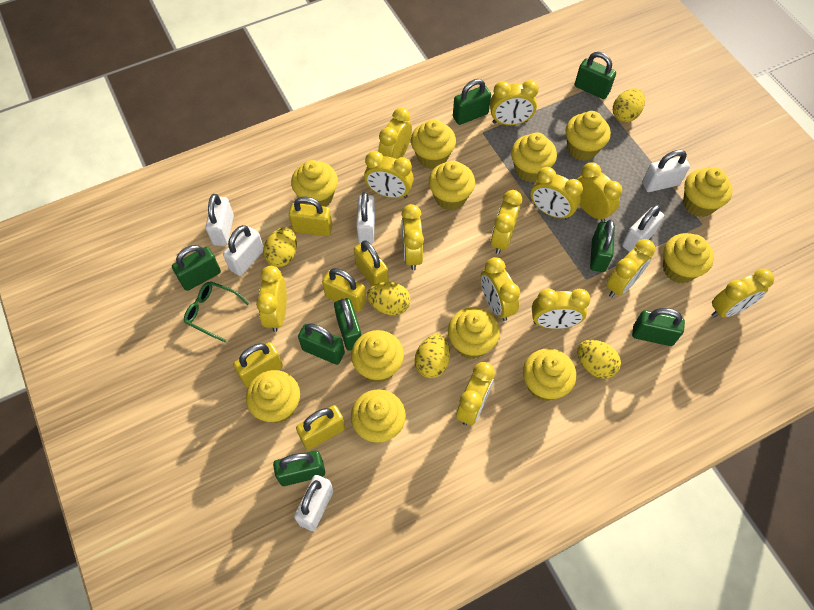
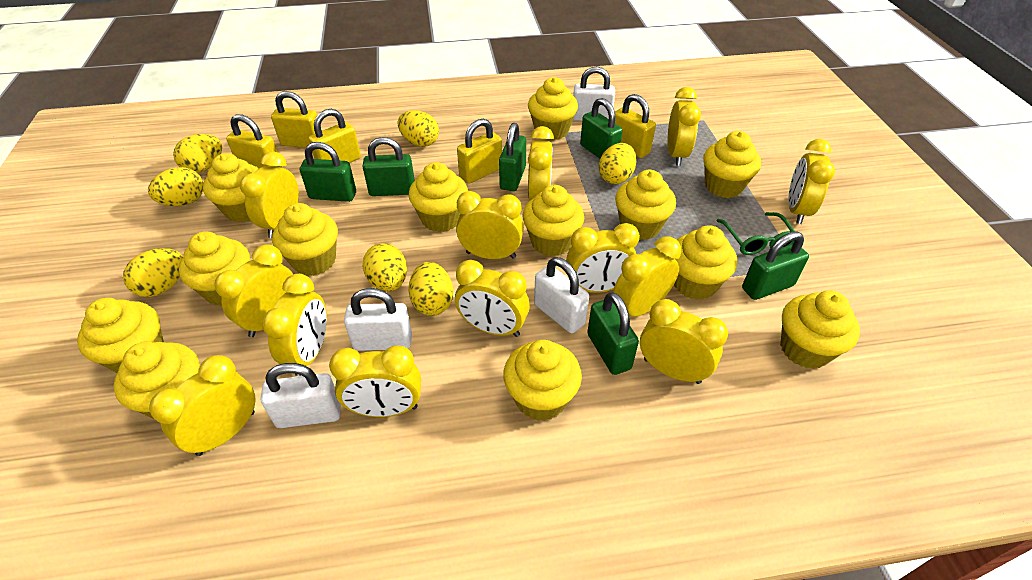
green padlock: 8 -> 6
white padlock: 6 -> 4
yellow cupcake: 12 -> 13
yellow egg: 5 -> 7

